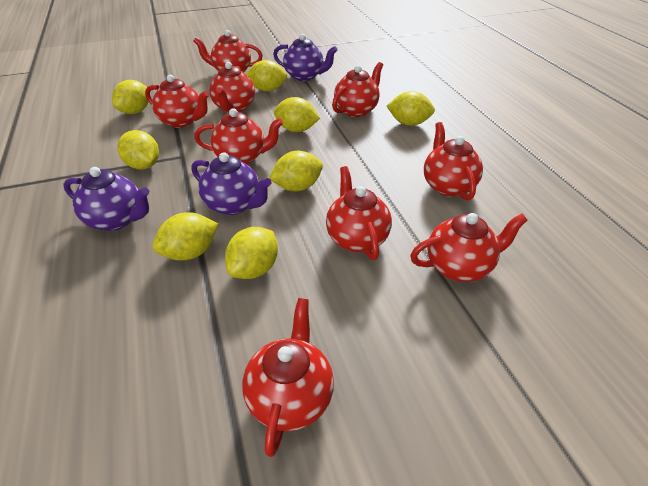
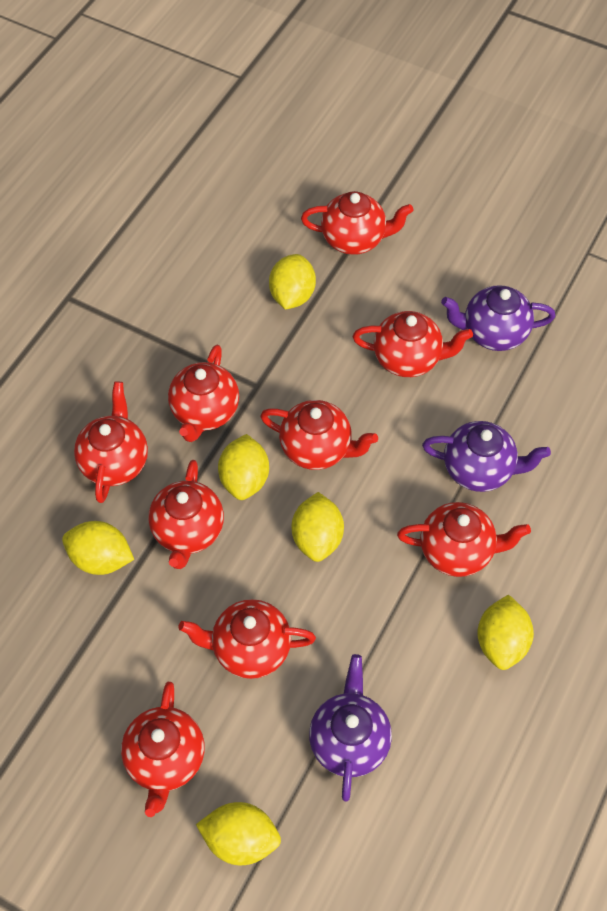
yellow lemon: 8 -> 6

